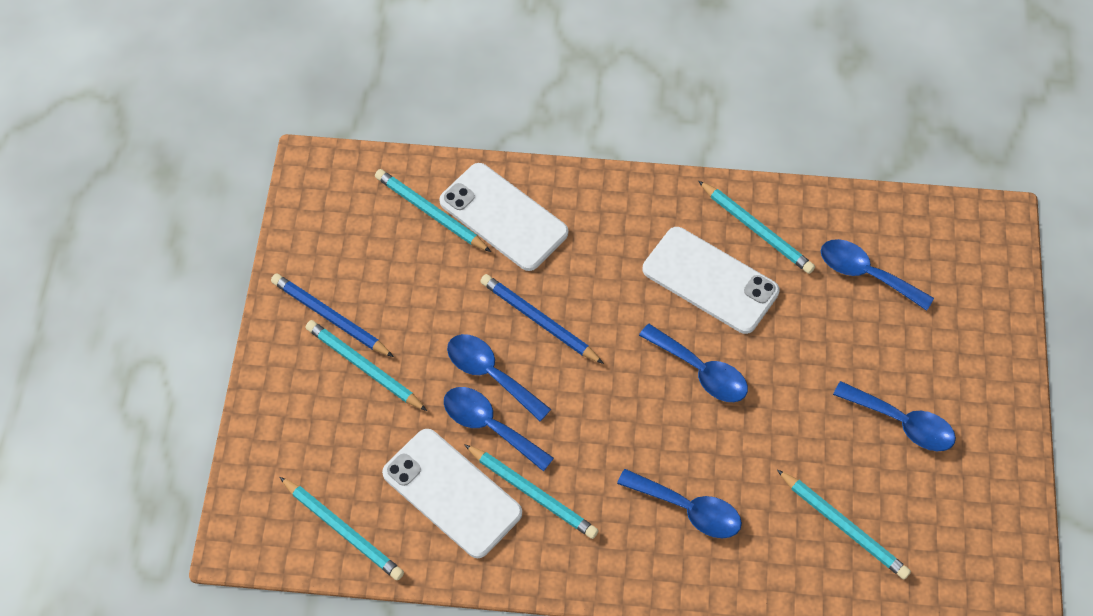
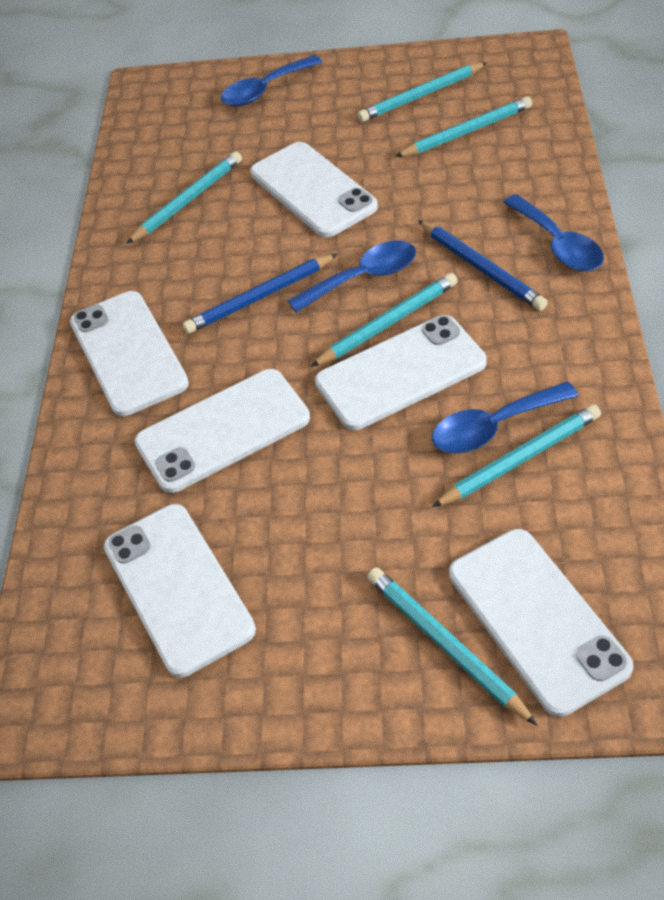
blue spoon: 6 -> 4
white phone: 3 -> 6

